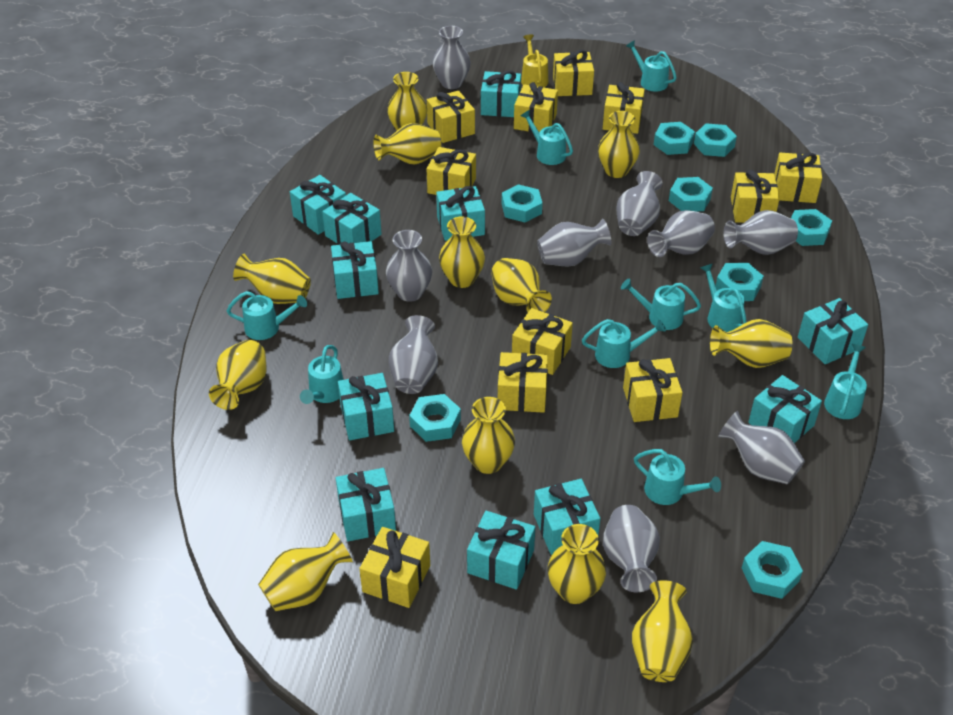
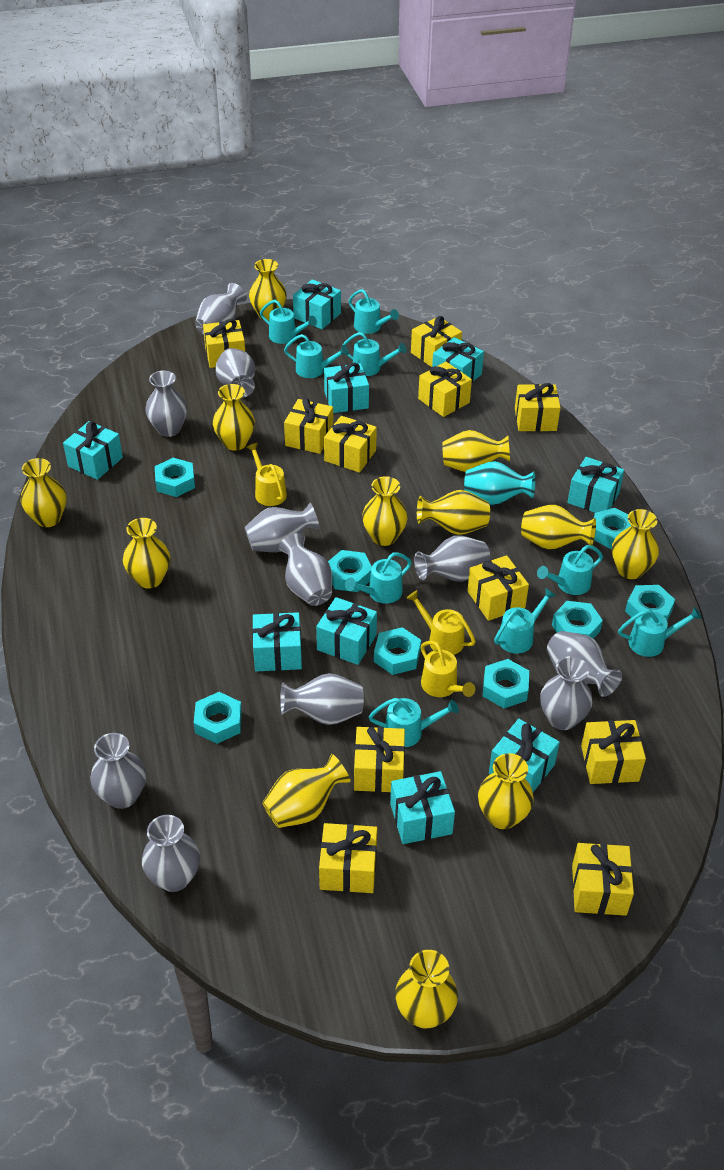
grey vase: 9 -> 11
turquoise gift: 11 -> 9
turquoise vase: 0 -> 1
yellow watering can: 1 -> 3

